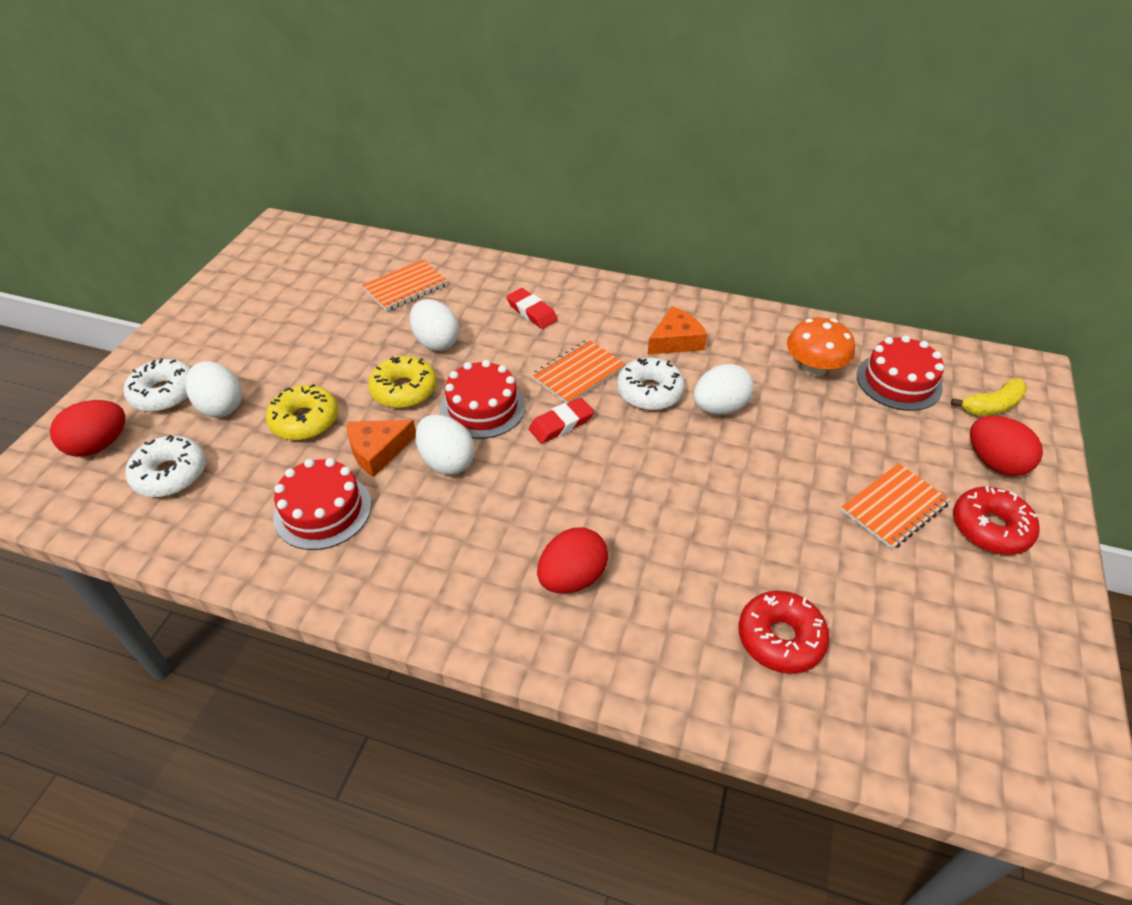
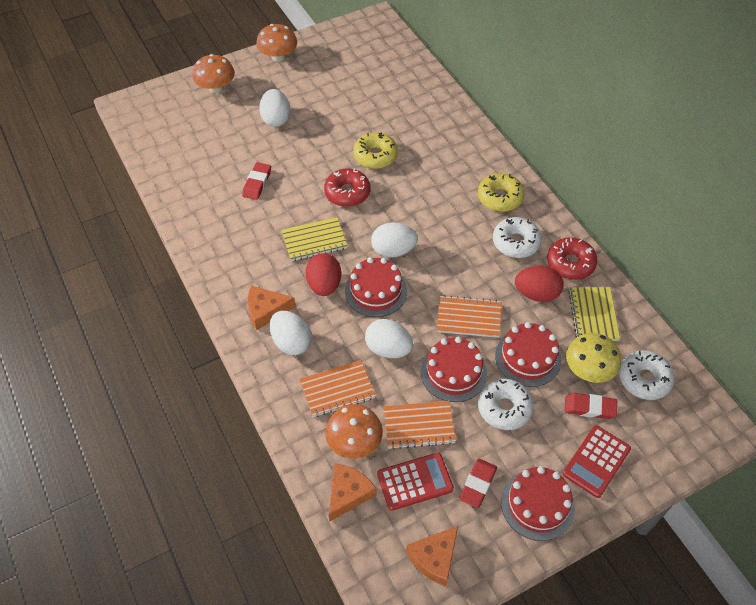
orange cheese: 2 -> 3
orange mushroom: 1 -> 3
red cake: 3 -> 4
red calculator: 0 -> 2
red egg: 3 -> 2
red eraser: 2 -> 3
yellow banana: 1 -> 0
yellow mushroom: 0 -> 1
yellow notebook: 0 -> 2

